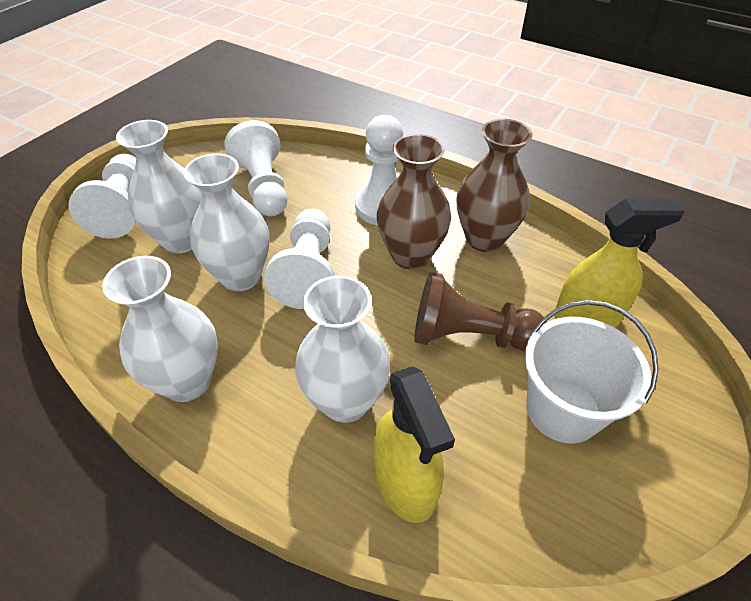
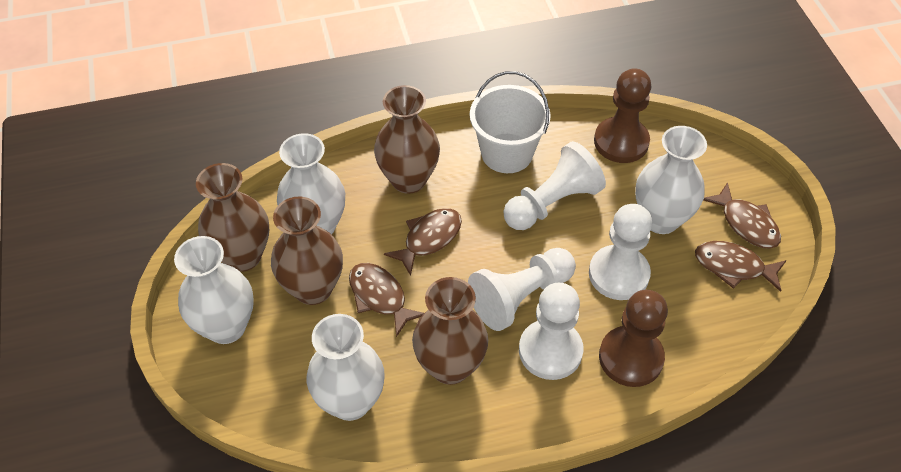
brown fish: 0 -> 4
brown pawn: 1 -> 2
brown vase: 2 -> 4
yellow spray bottle: 2 -> 0

